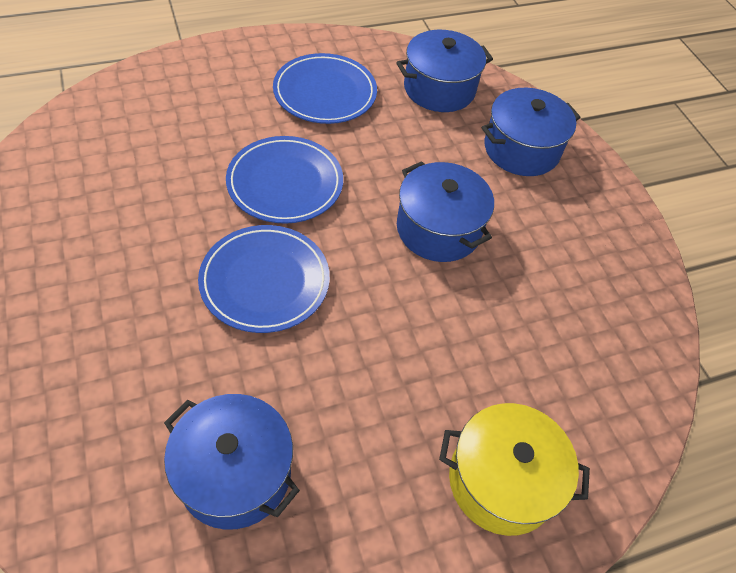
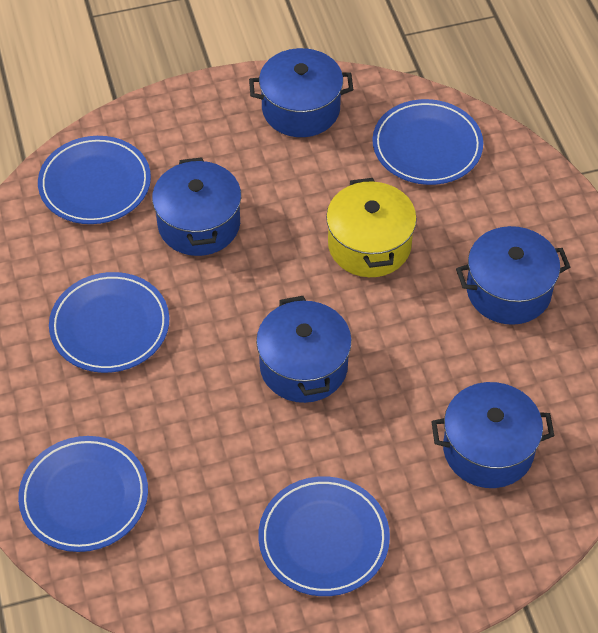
blue plate: 3 -> 5
blue pot: 4 -> 5

